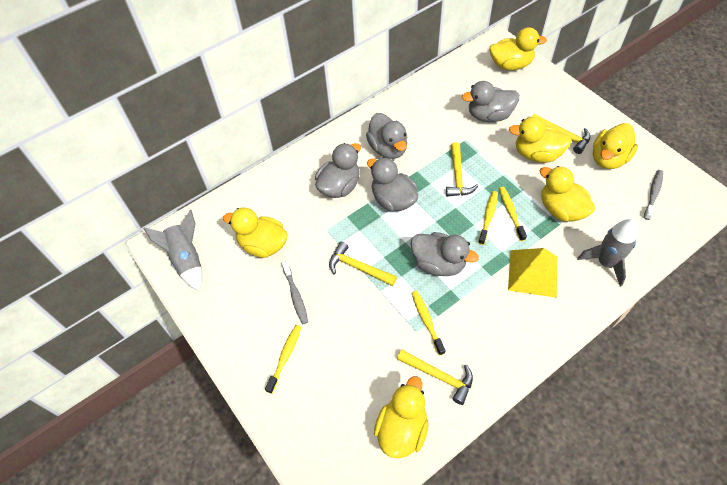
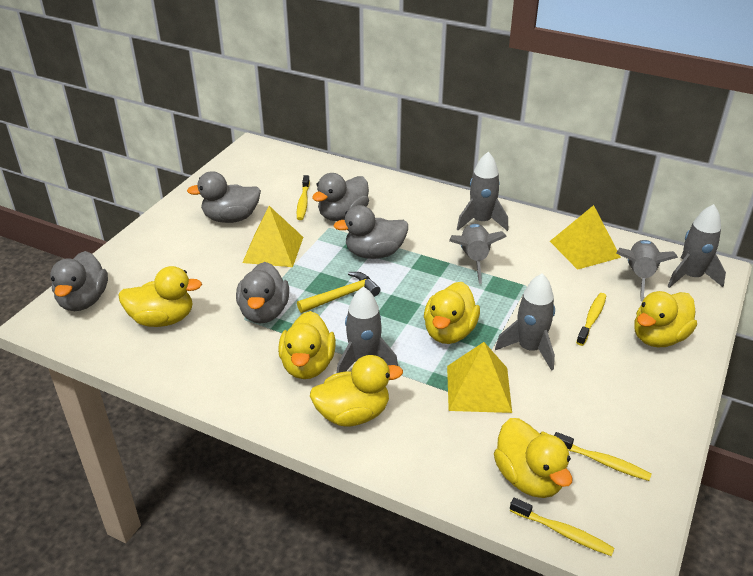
grey rocket: 2 -> 6
grey toothbrush: 2 -> 0
yellow hammer: 4 -> 1
yellow pyramid: 1 -> 3

